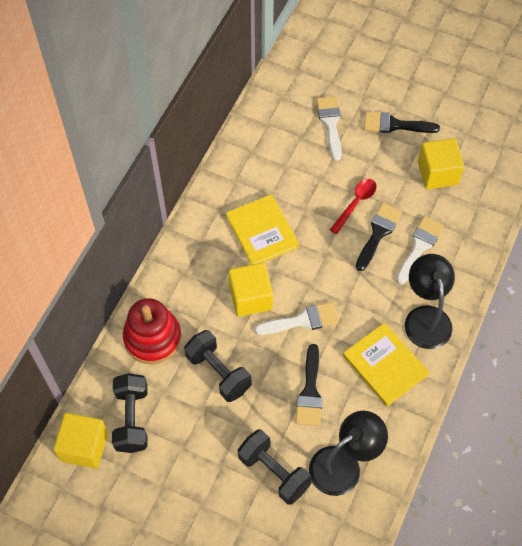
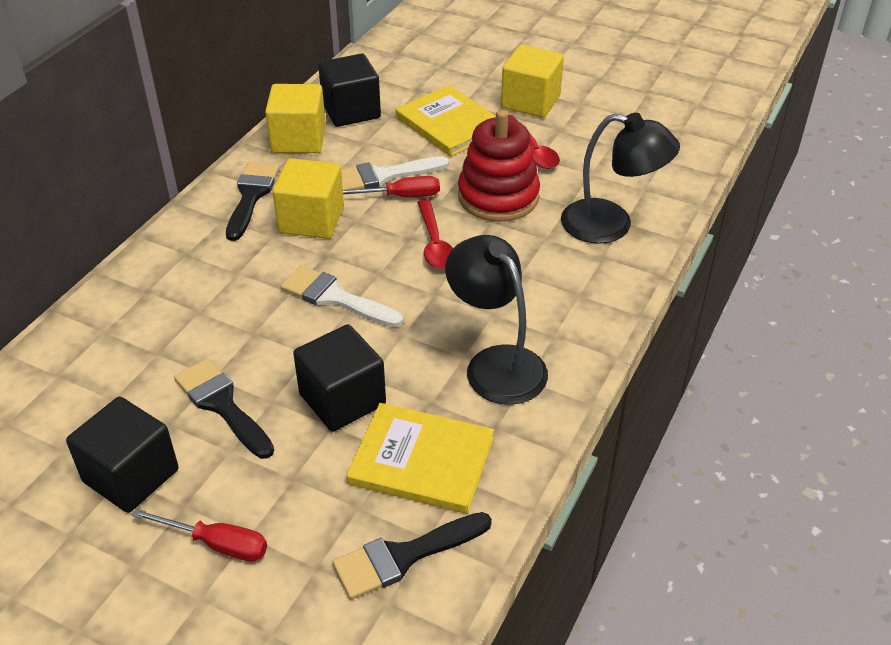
black cube: 0 -> 3
black dumbbell: 3 -> 0
red screwdriver: 0 -> 2
red spoon: 1 -> 2
white brush: 3 -> 2

